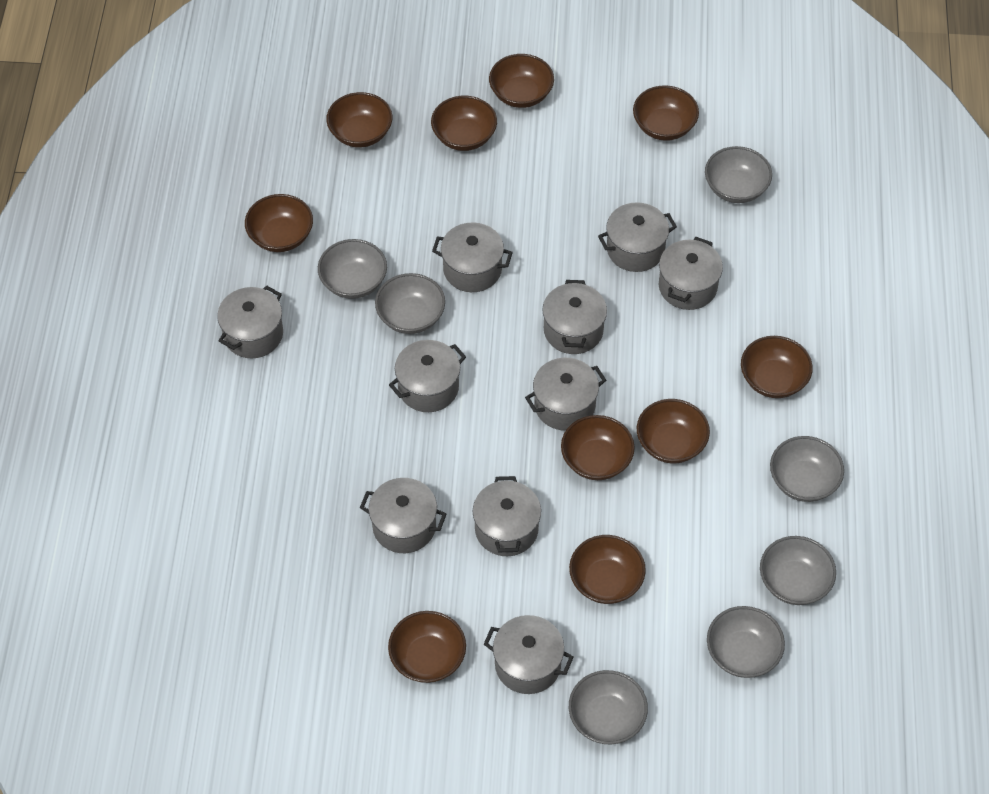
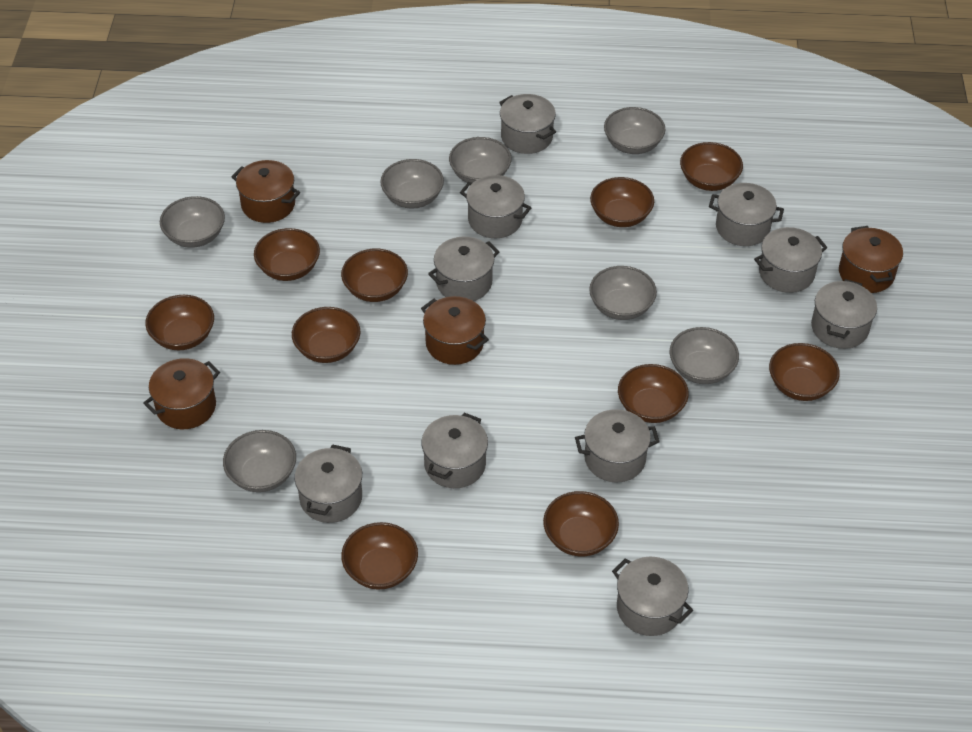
brown pot: 0 -> 4

